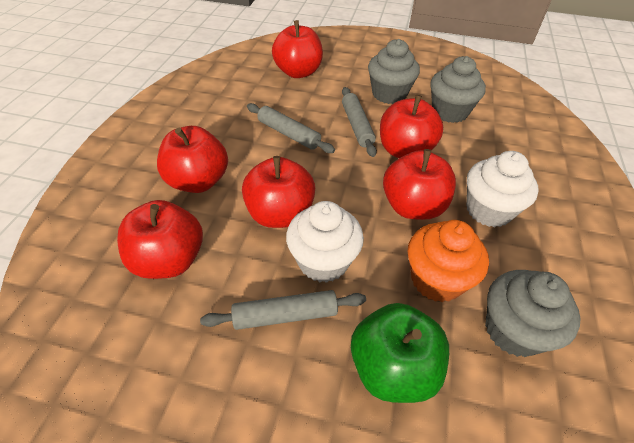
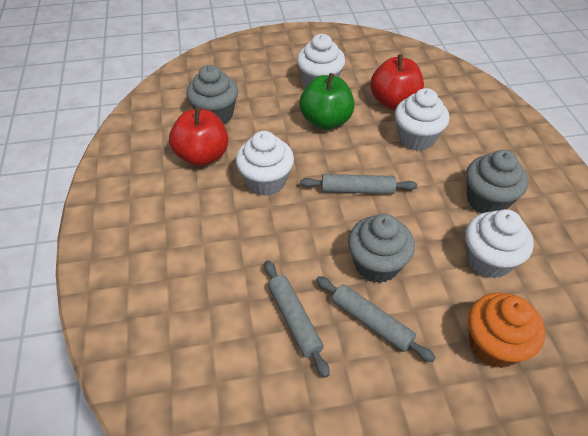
red apple: 6 -> 2
white cupcake: 2 -> 4

